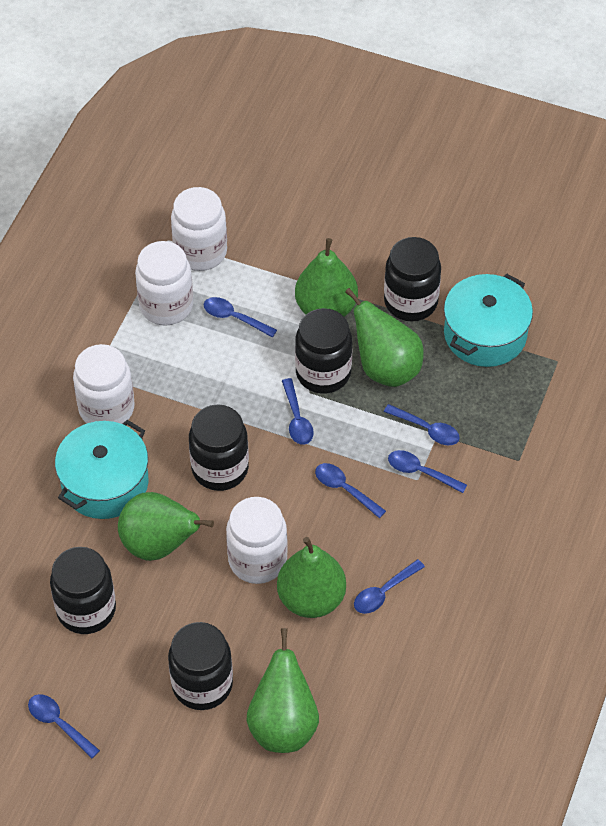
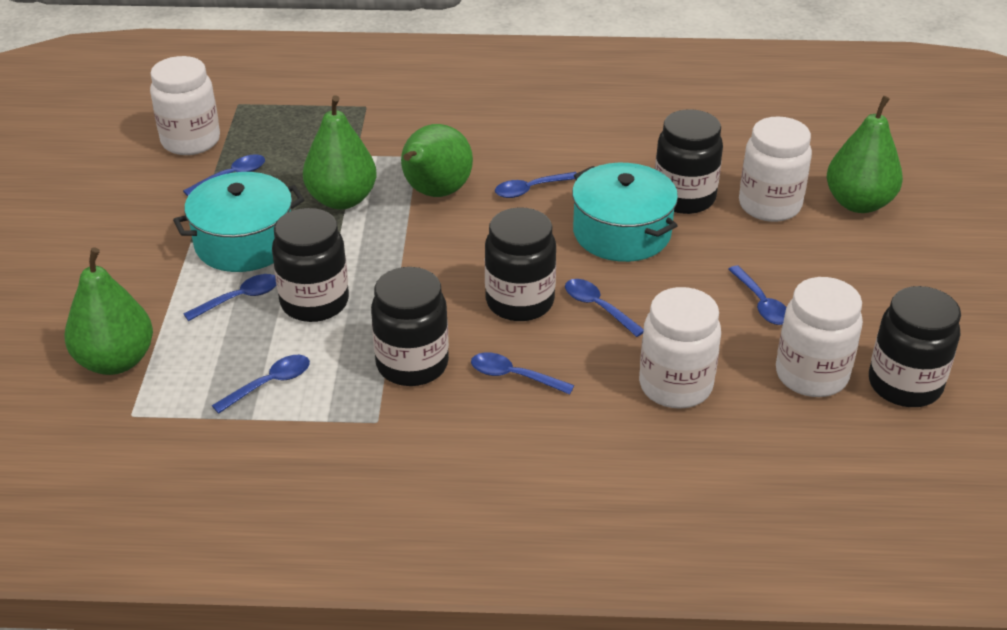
green pear: 5 -> 4

